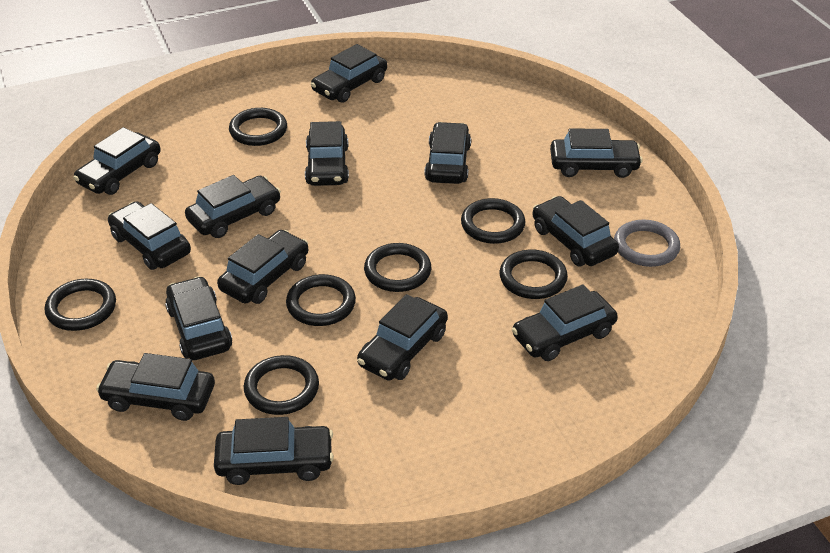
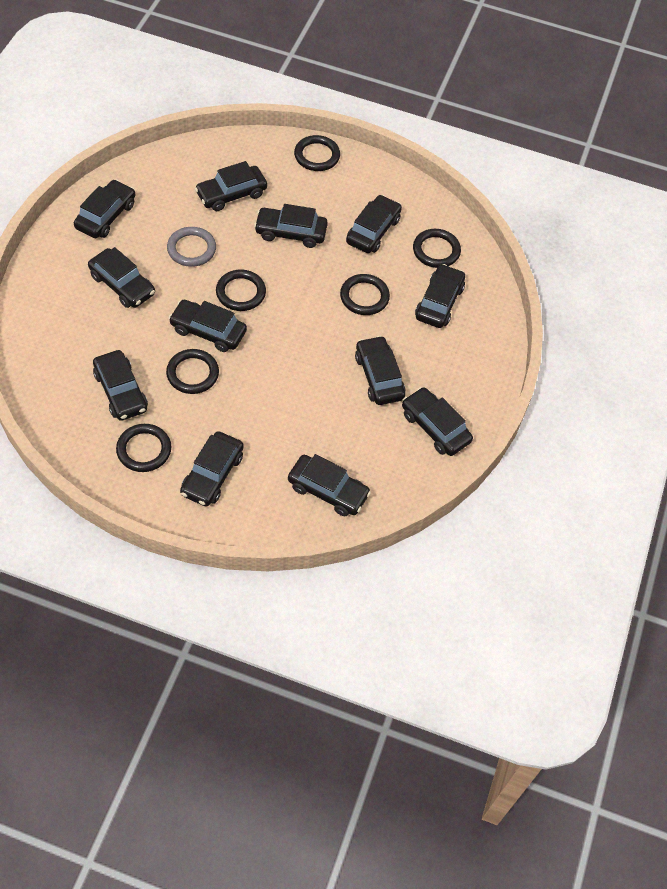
black car: 14 -> 12
black ring: 7 -> 6

